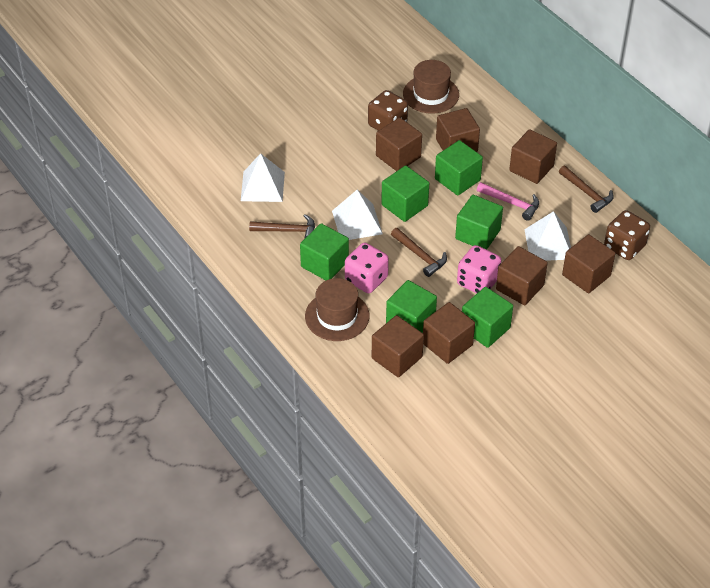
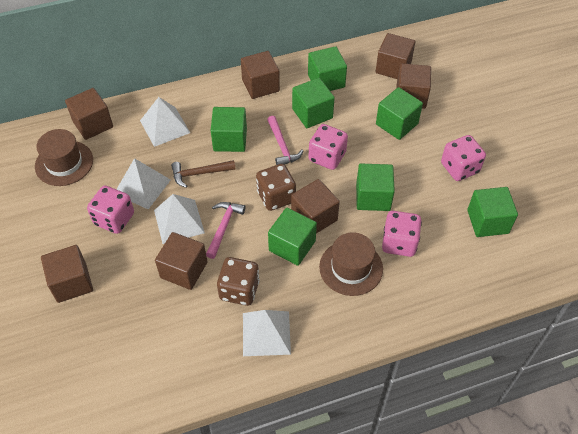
brown hammer: 3 -> 1
green cube: 6 -> 7
pink dice: 2 -> 4
pink hammer: 1 -> 2
white pyramid: 3 -> 4

